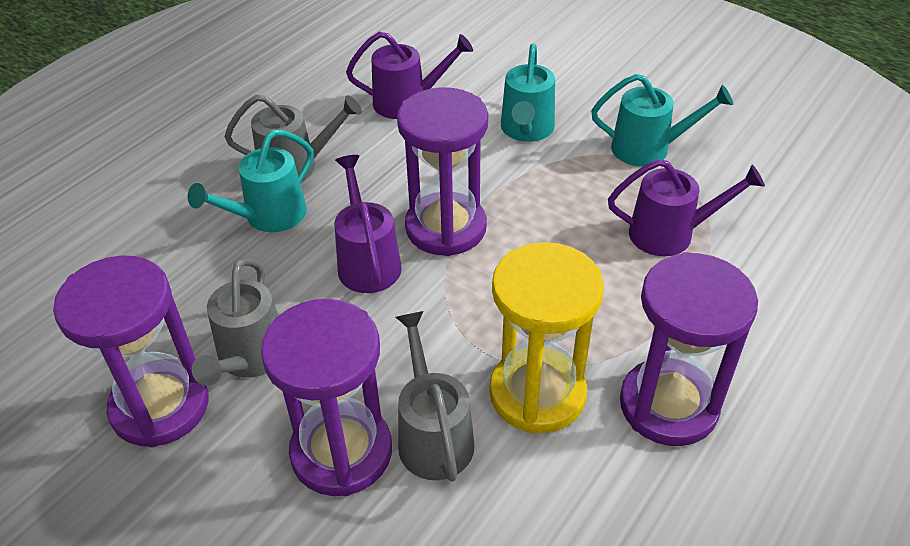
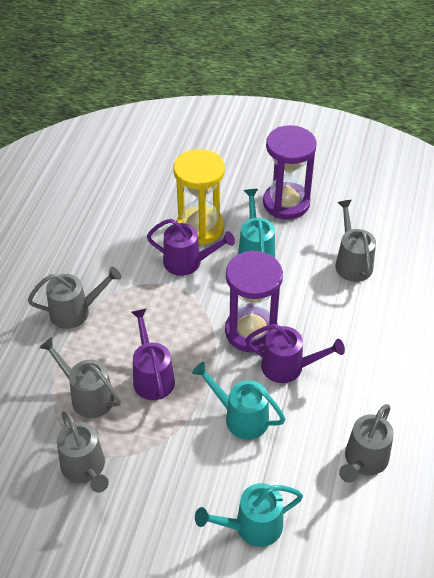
grey watering can: 3 -> 5
purple hourglass: 4 -> 2

